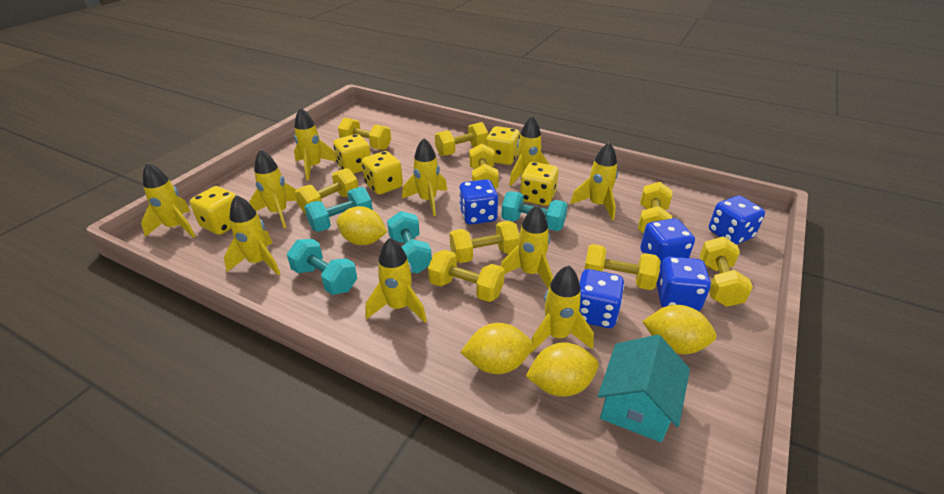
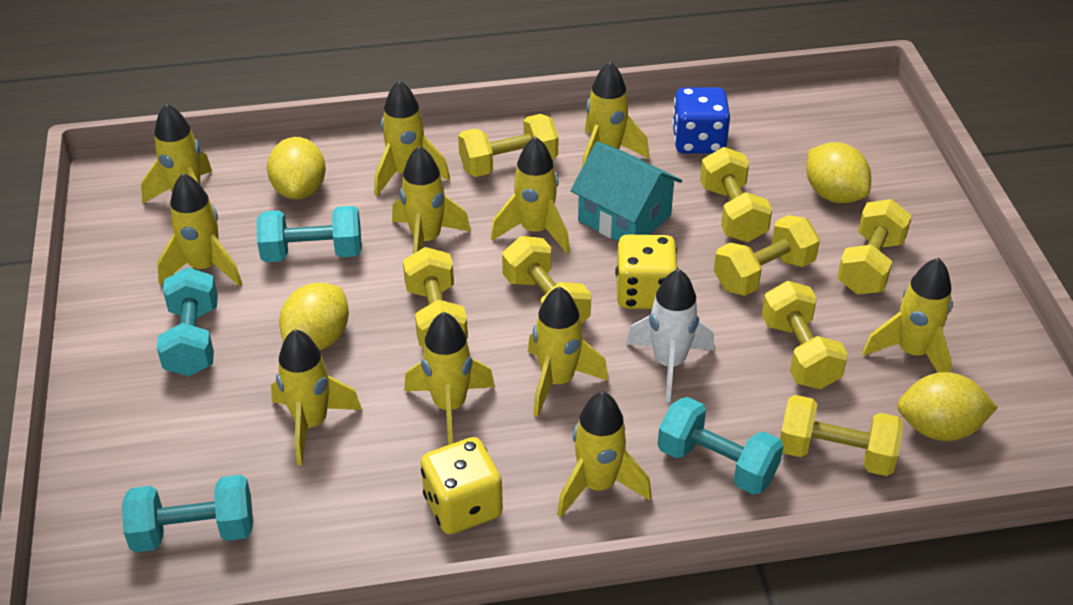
blue dice: 5 -> 1
white rocket: 0 -> 1
yellow dice: 5 -> 2
yellow dumbbell: 9 -> 8
yellow rocket: 10 -> 11

